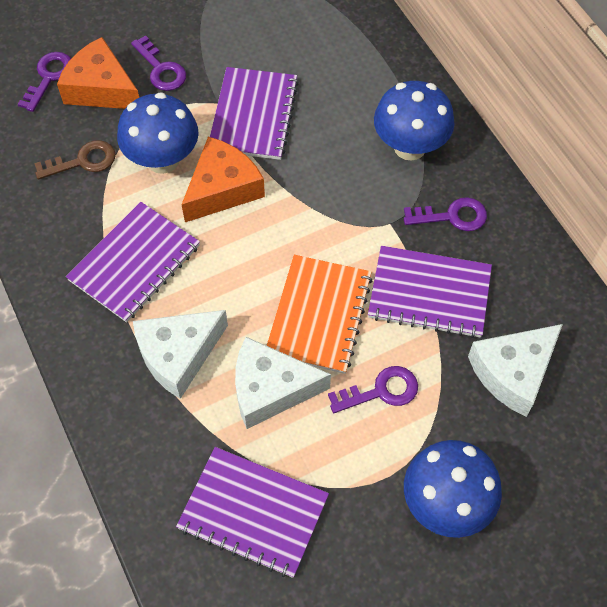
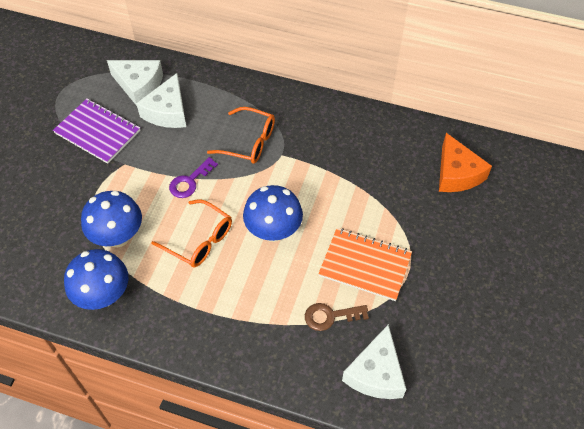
orange cheese: 2 -> 1
orange glasses: 0 -> 2
purple key: 4 -> 1
purple notebook: 4 -> 1

